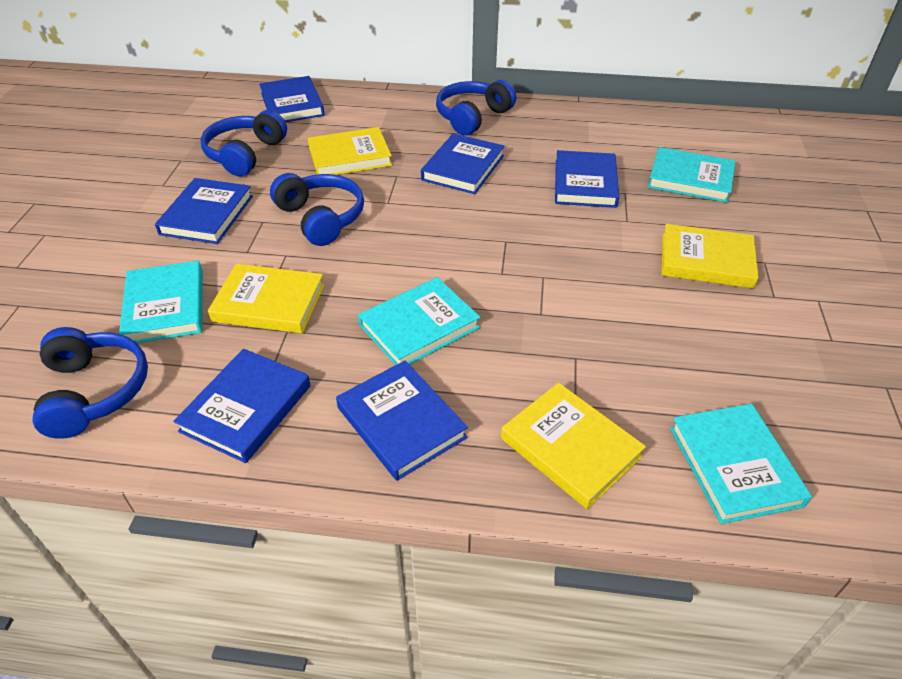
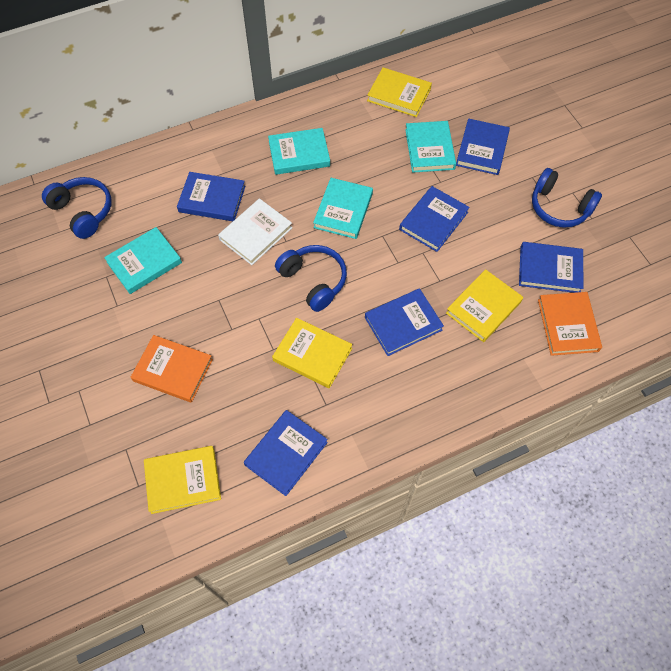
blue headphones: 4 -> 3
orange book: 0 -> 2
white book: 0 -> 1

